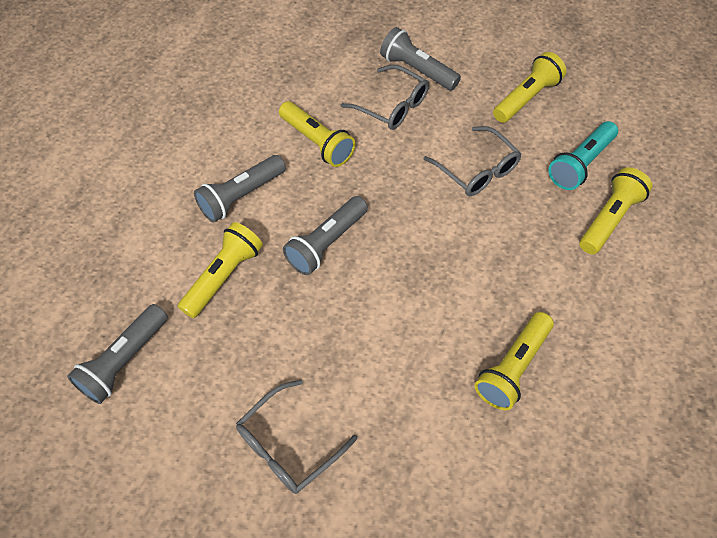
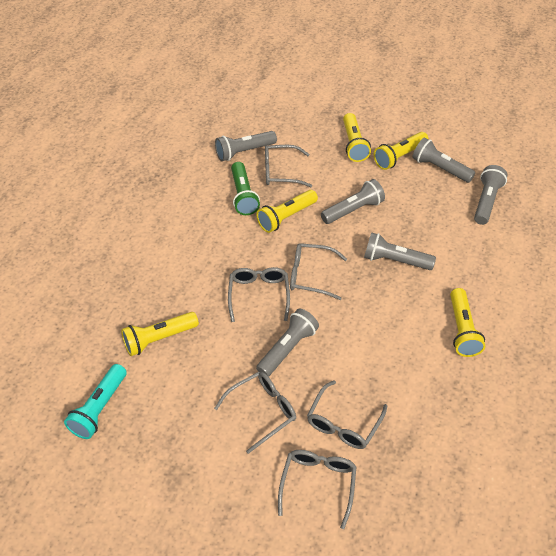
green flashlight: 0 -> 1
grey flashlight: 4 -> 6
grey glasses: 3 -> 6

